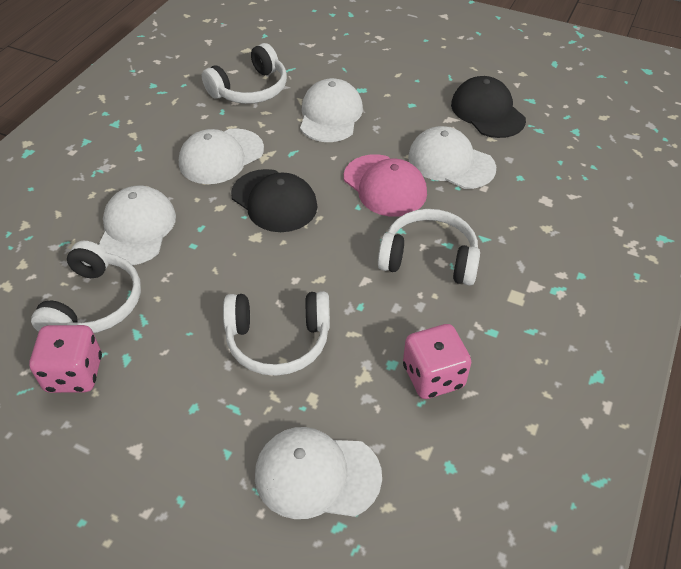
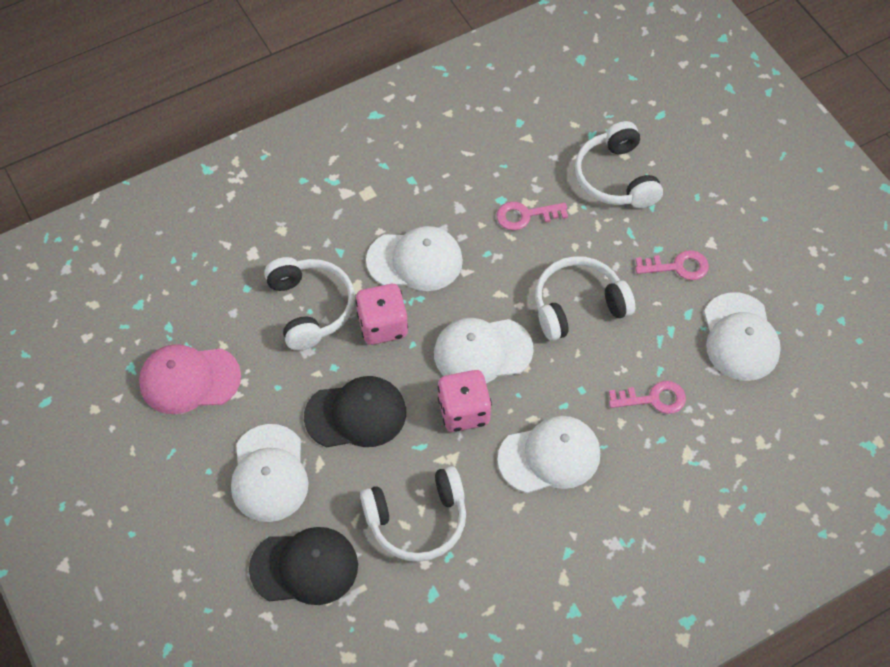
pink key: 0 -> 3

